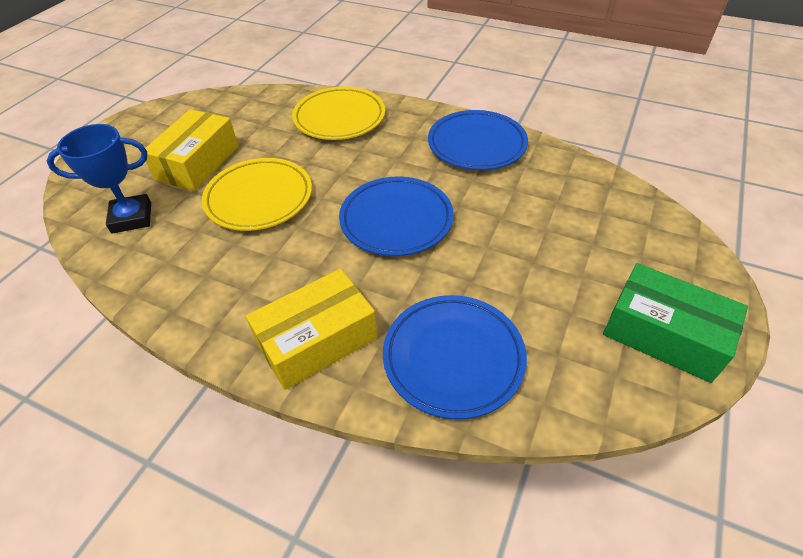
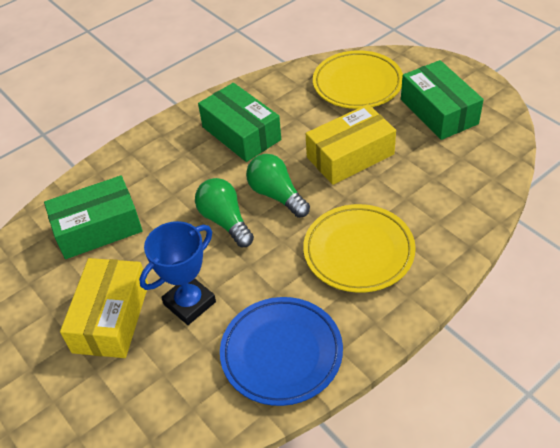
blue plate: 3 -> 1
green box: 1 -> 3
green light bulb: 0 -> 2

